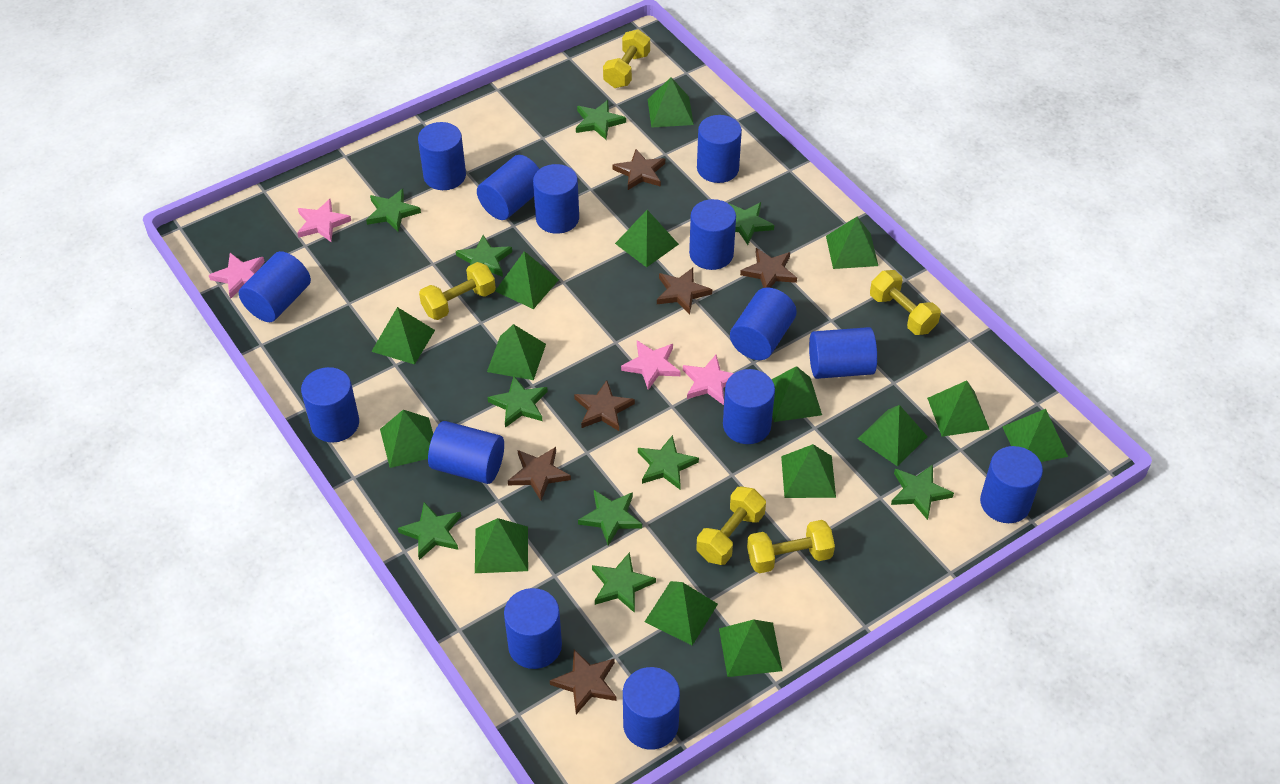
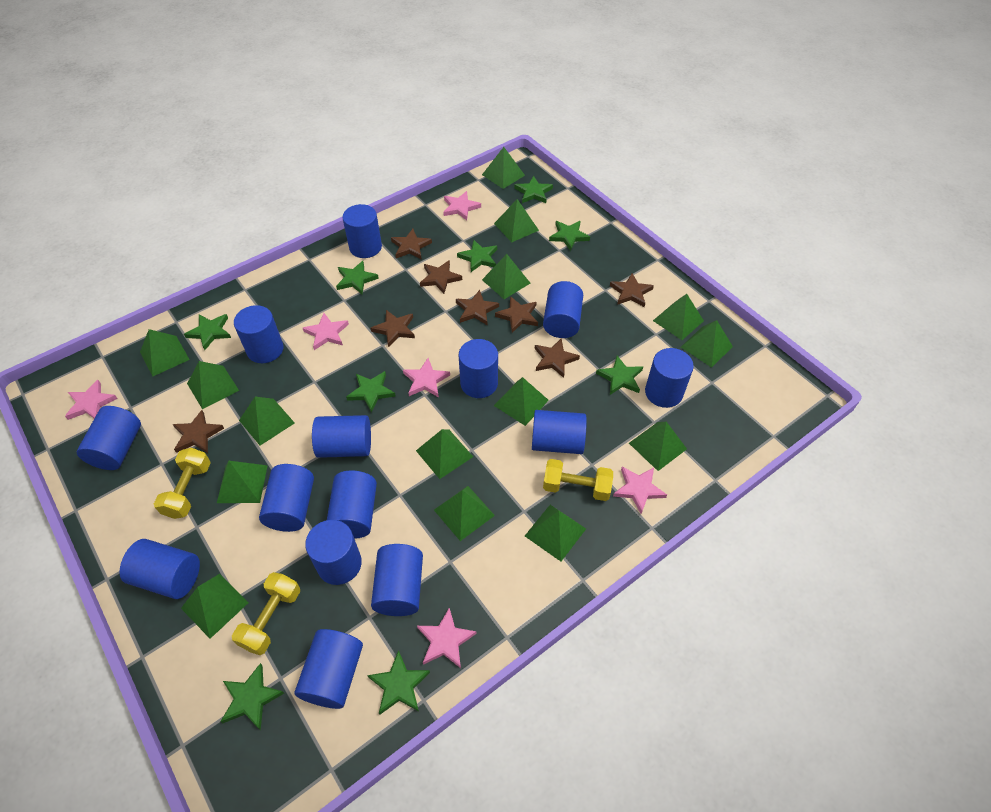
brown star: 6 -> 8
green star: 10 -> 9
pink star: 4 -> 6
yellow dumbbell: 5 -> 3

